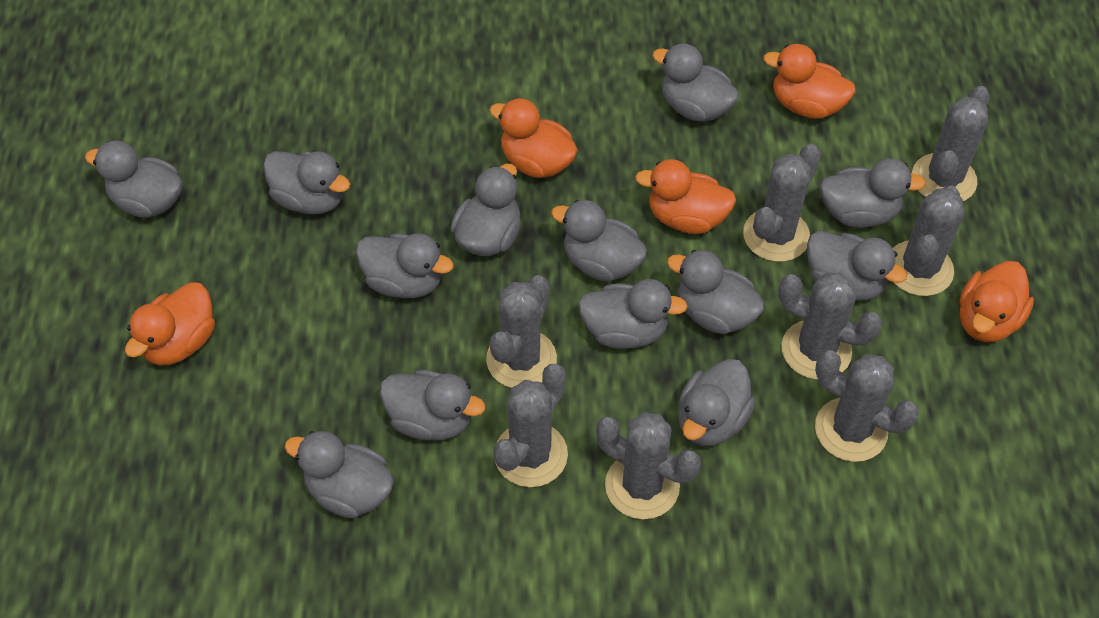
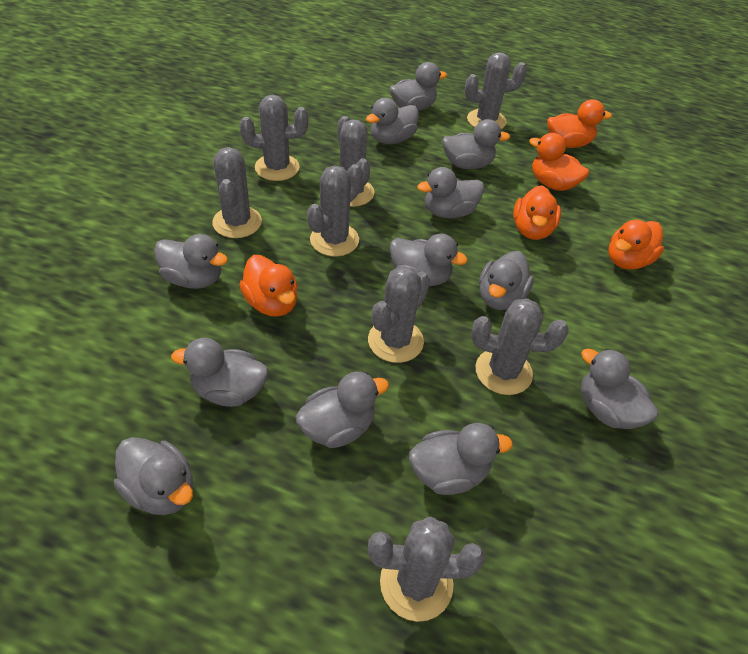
grey duck: 13 -> 12

